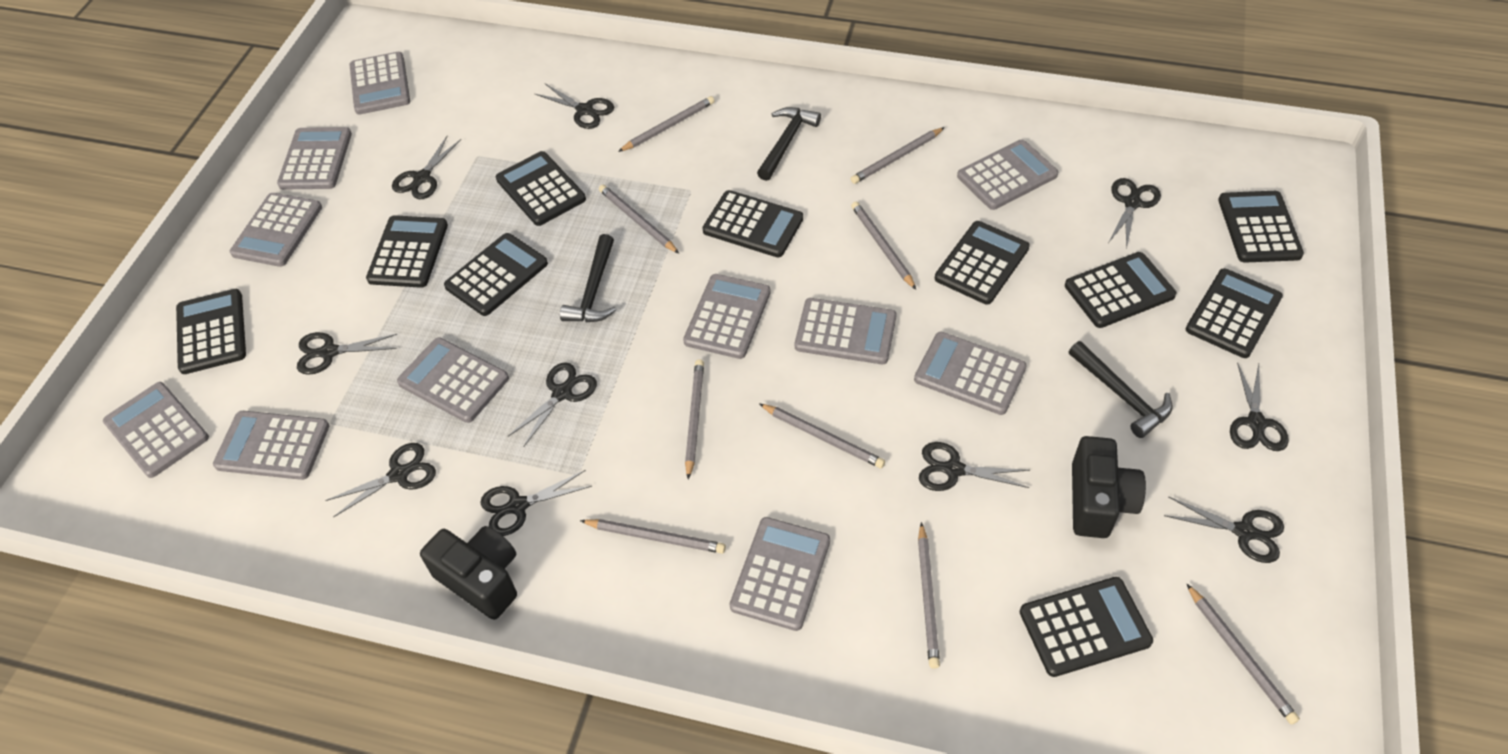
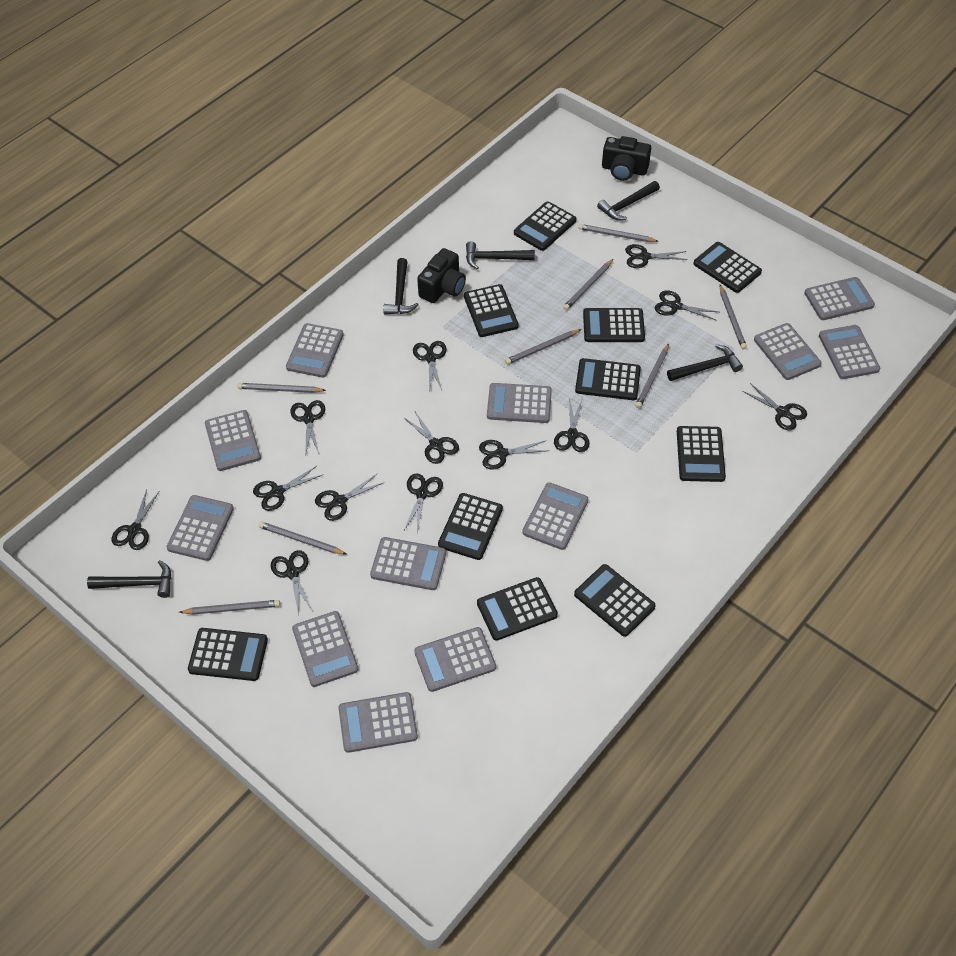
black hammer: 3 -> 5
black scissors: 10 -> 13
grey calculator: 11 -> 12
grey pencil: 9 -> 8

